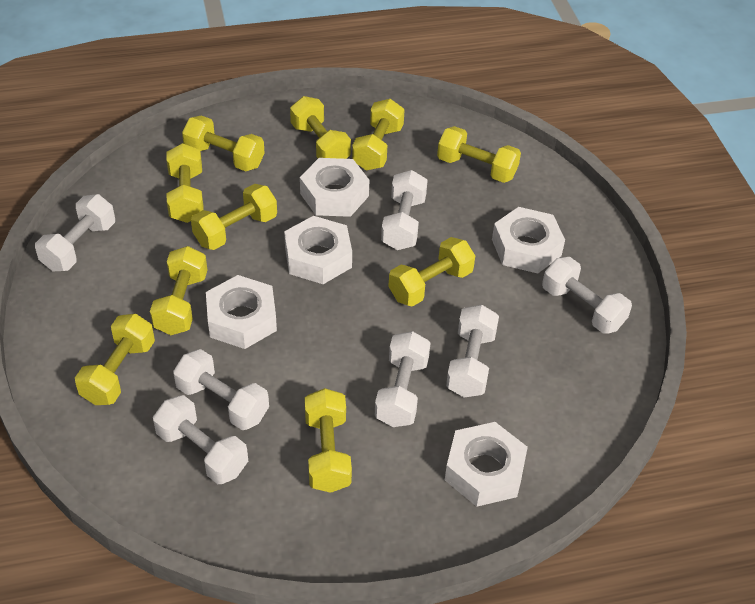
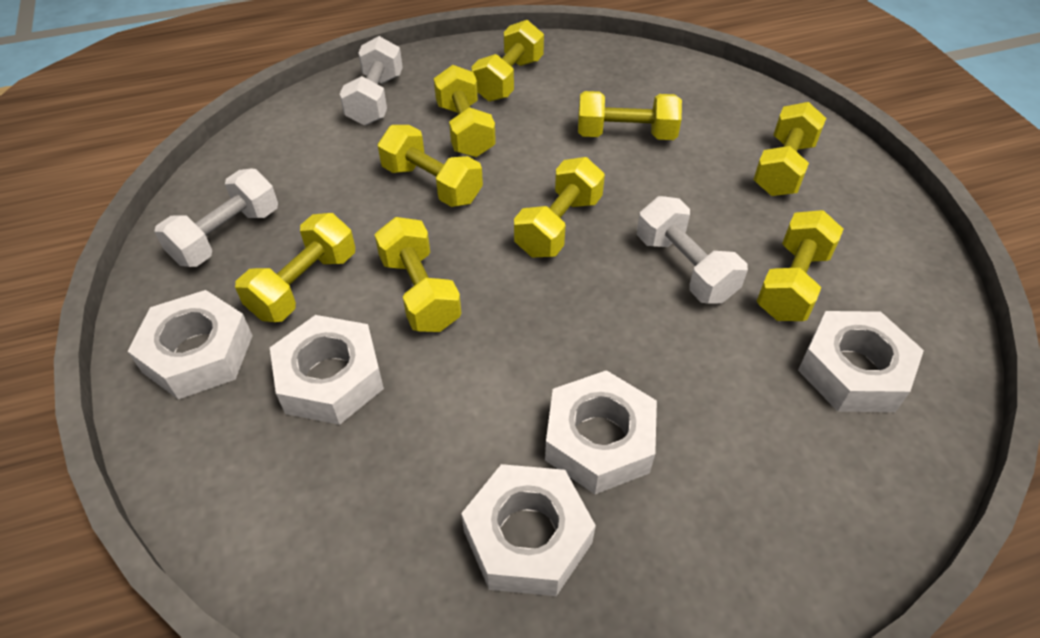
white dumbbell: 7 -> 3
yellow dumbbell: 10 -> 9

